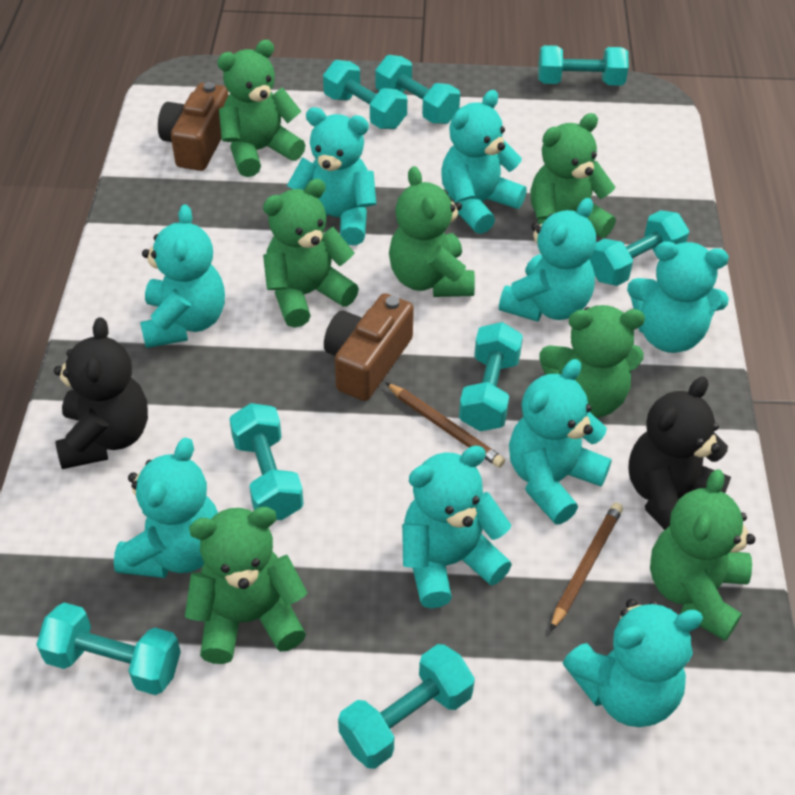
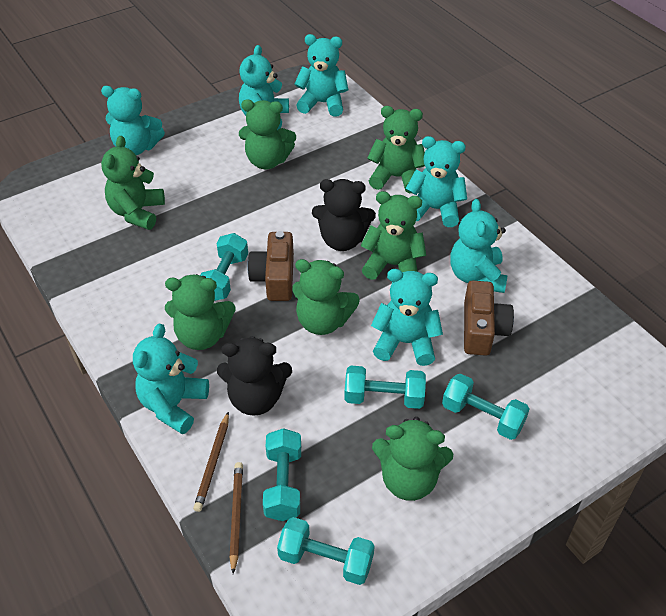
turquoise dumbbell: 8 -> 5
turquoise teddy bear: 9 -> 7

